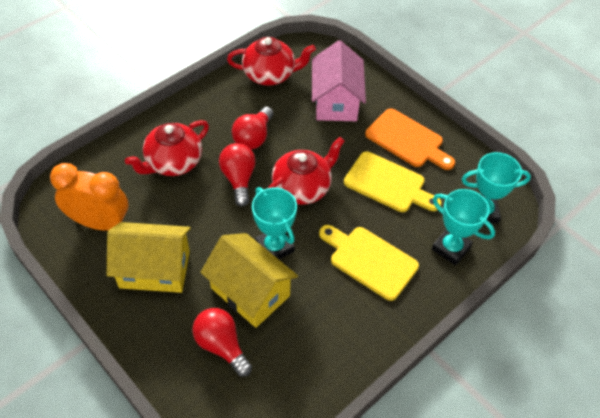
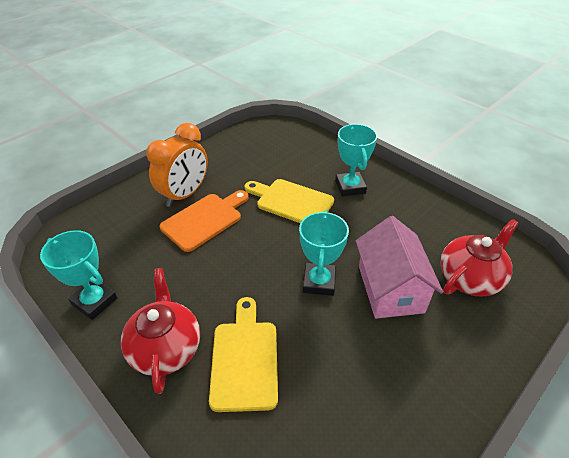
red light bulb: 3 -> 0
red teapot: 3 -> 2
yellow house: 2 -> 0

